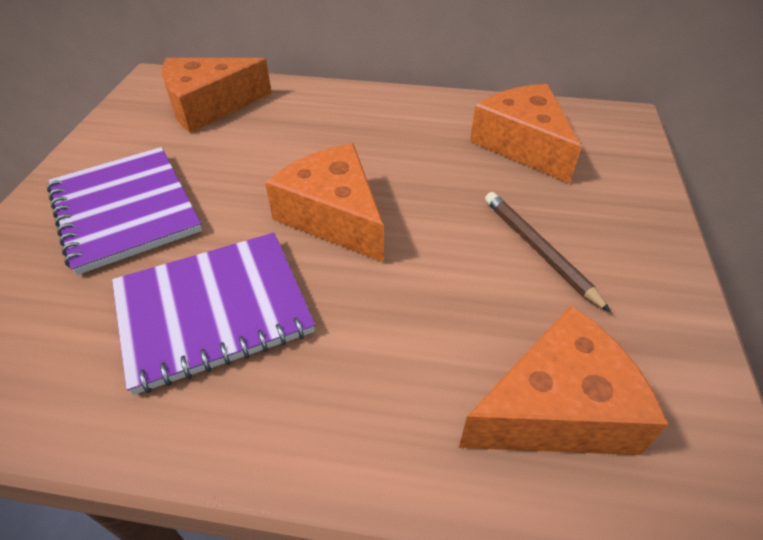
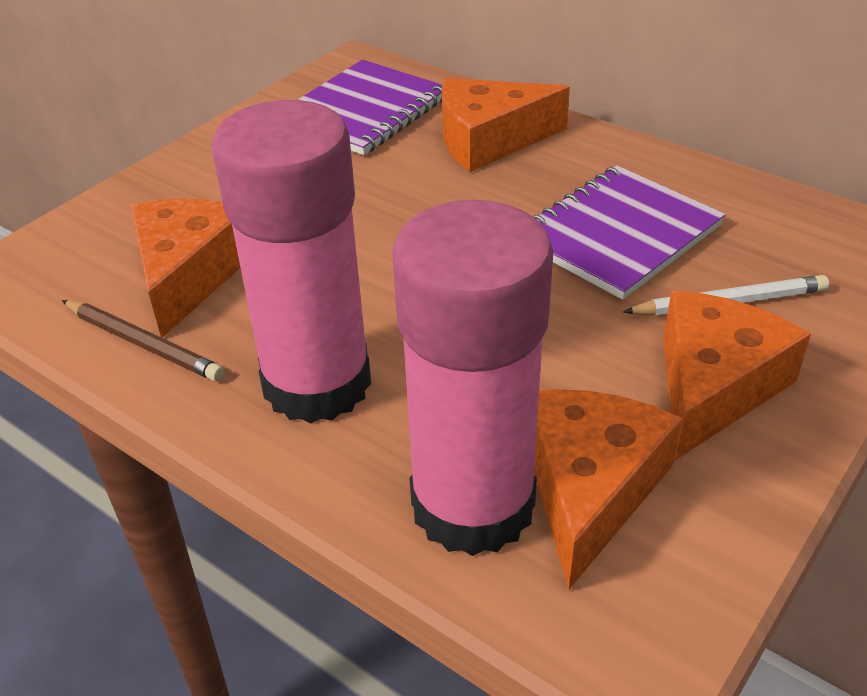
pink glue stick: 0 -> 2
white pencil: 0 -> 1

